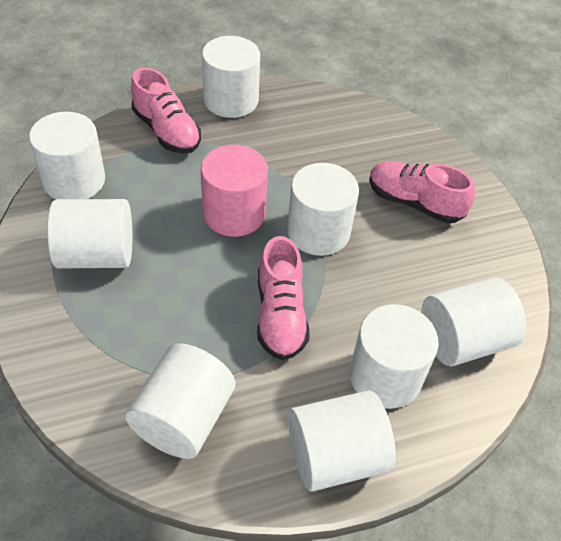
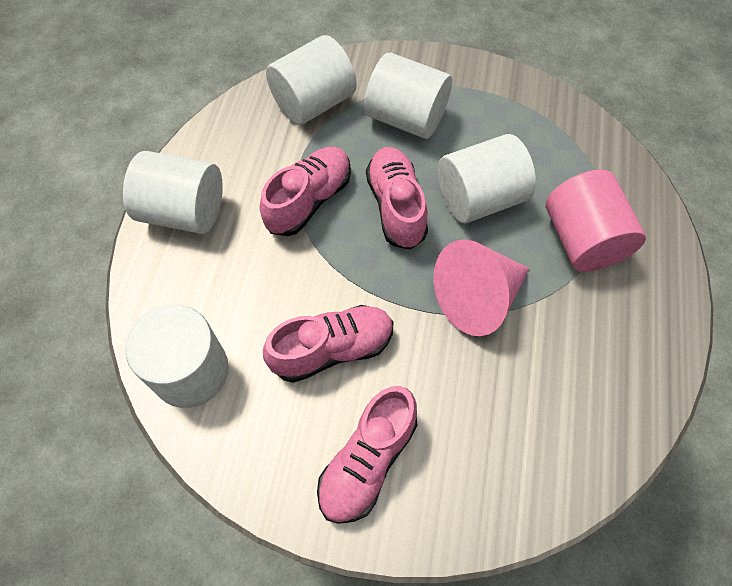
pink cone: 0 -> 1
pink shoe: 3 -> 4
white cylinder: 8 -> 5

